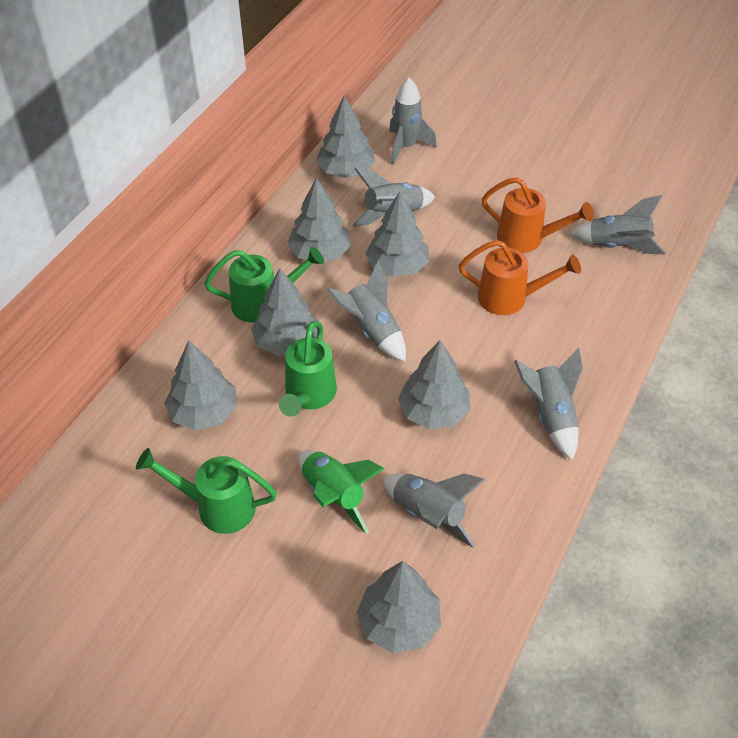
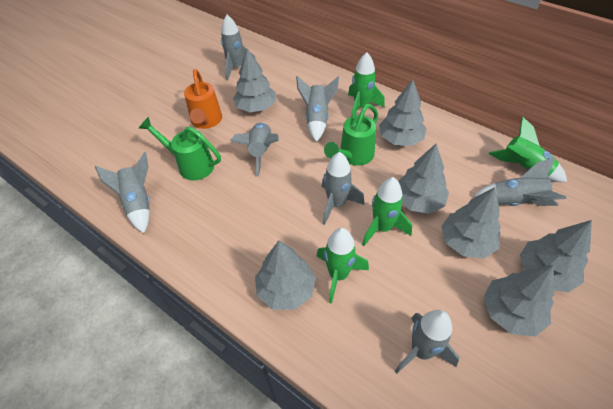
green rocket: 1 -> 4
green watering can: 3 -> 2
grey rocket: 6 -> 7
orange watering can: 2 -> 1

